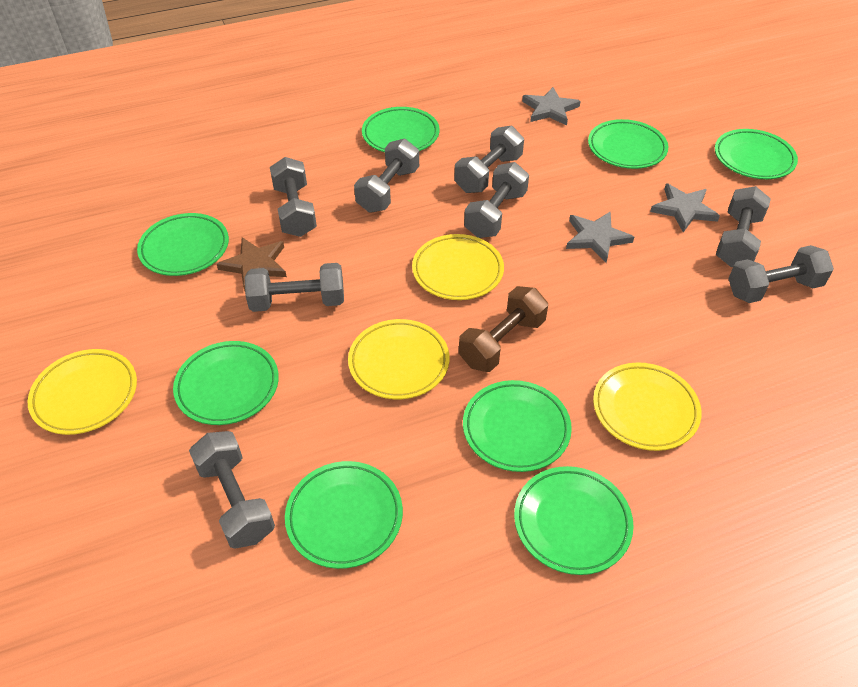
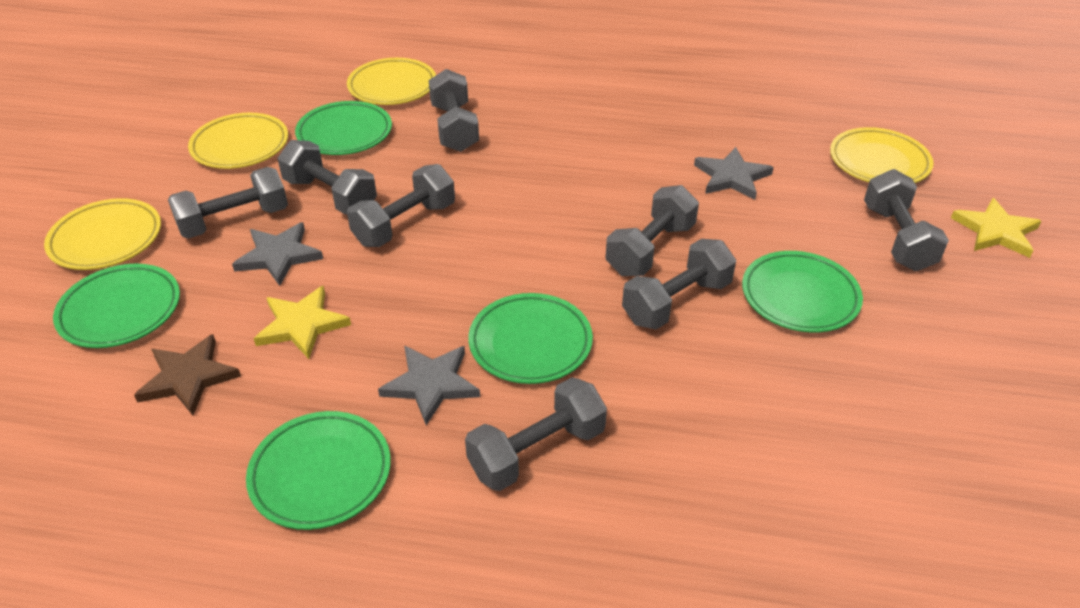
brown dumbbell: 1 -> 0
green plate: 8 -> 5
yellow star: 0 -> 2

